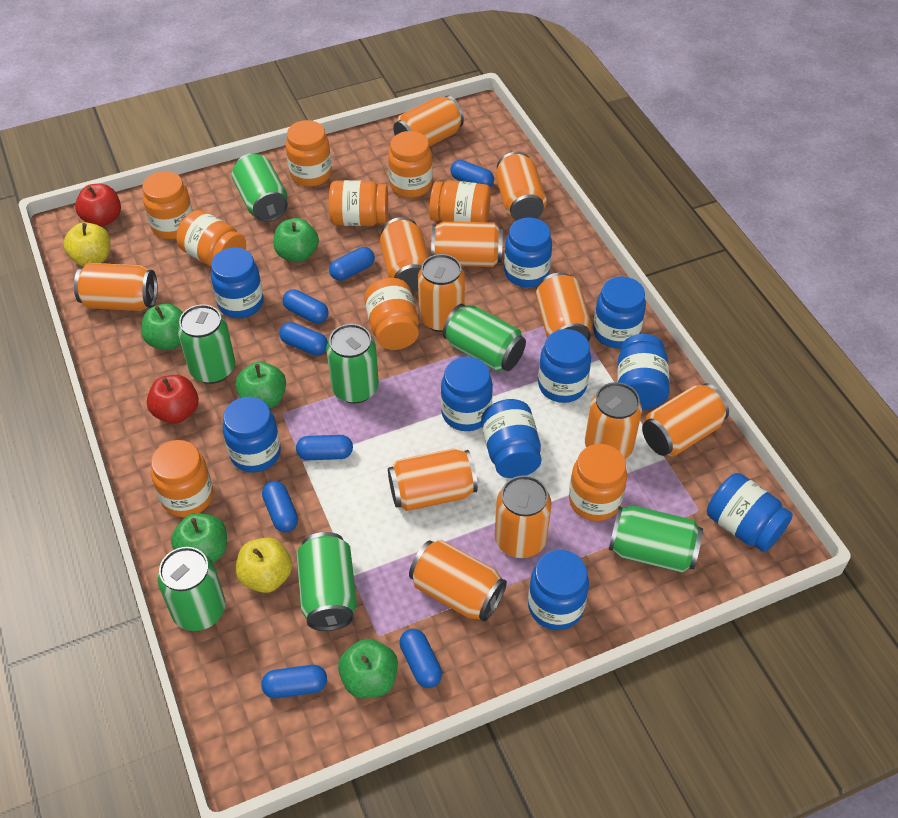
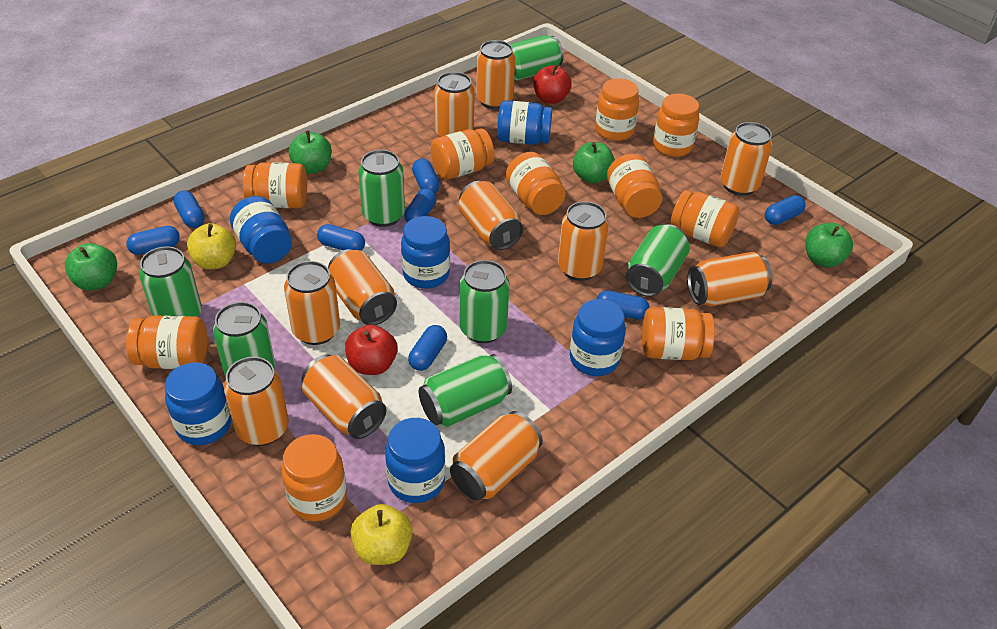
blue jar: 10 -> 6
green apple: 5 -> 4
orange can: 12 -> 11
orange jar: 9 -> 10

